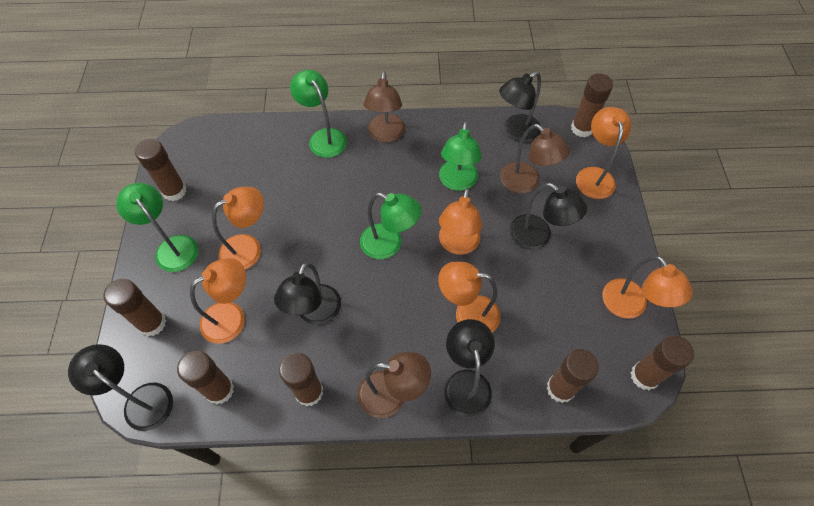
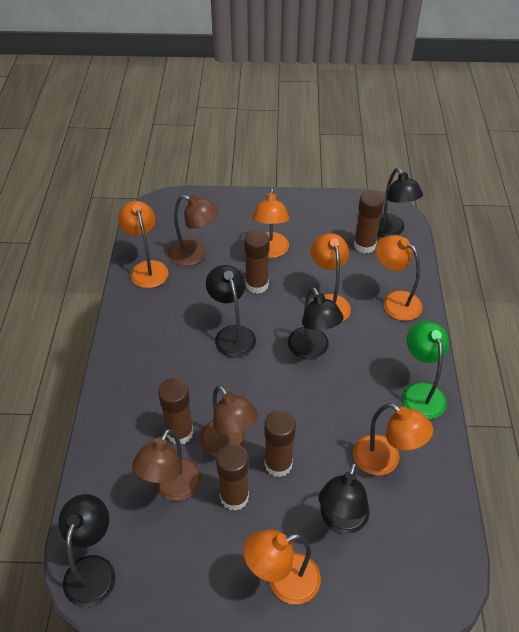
brown glue stick: 7 -> 5
green lamp: 4 -> 1

